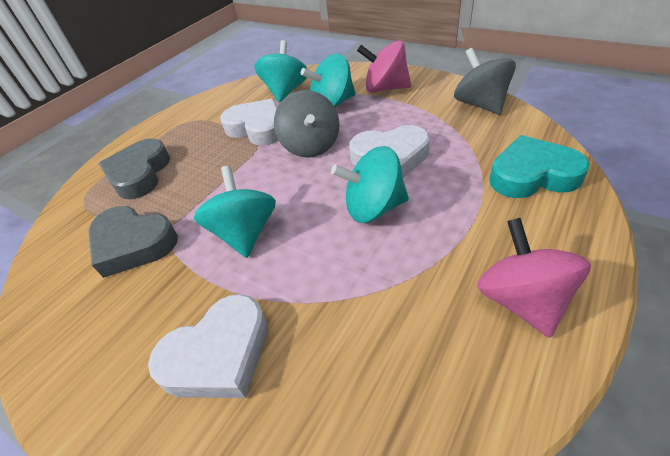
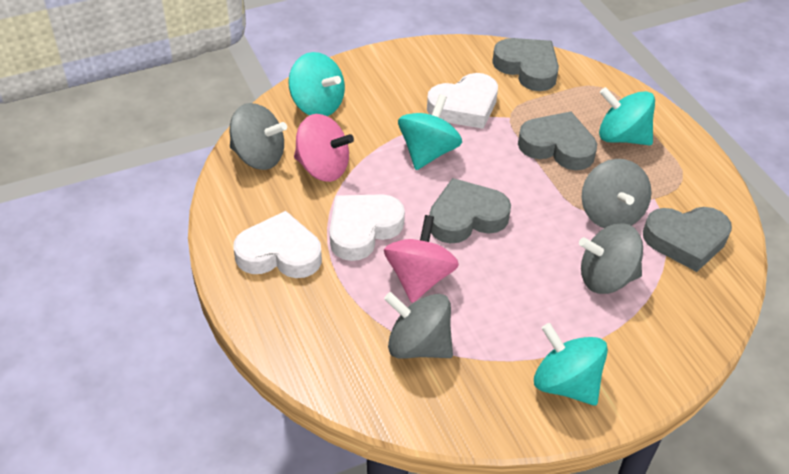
grey heart: 2 -> 4
grey spinning top: 2 -> 4
turquoise heart: 1 -> 0

